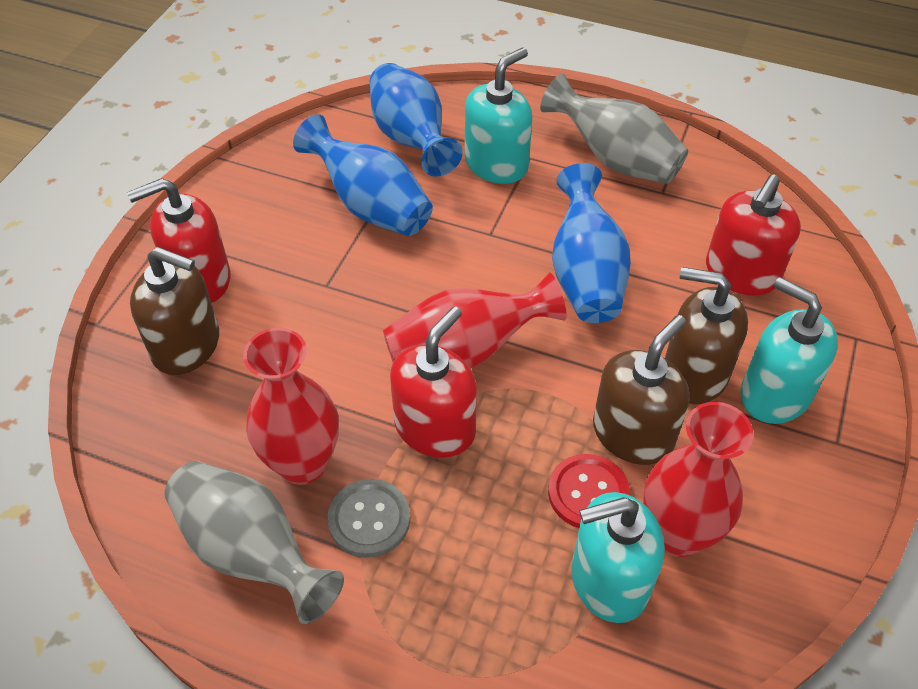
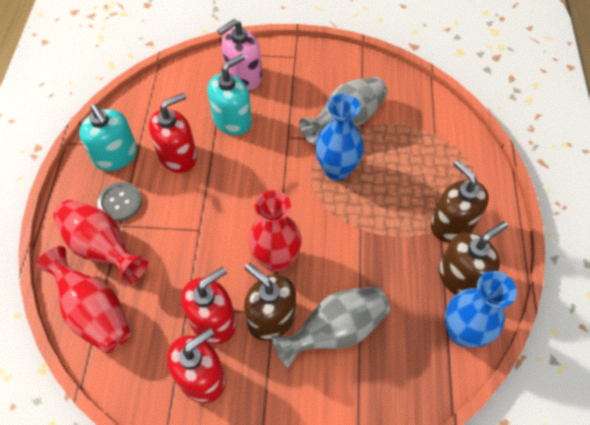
blue vase: 3 -> 2
pink soap dispenser: 0 -> 1
red button: 1 -> 0
turquoise soap dispenser: 3 -> 2

